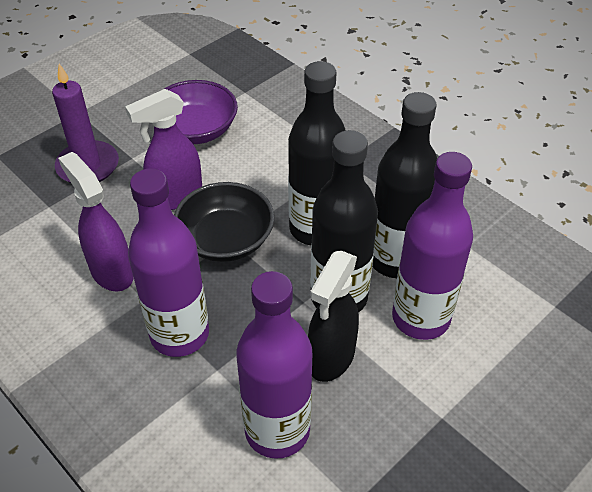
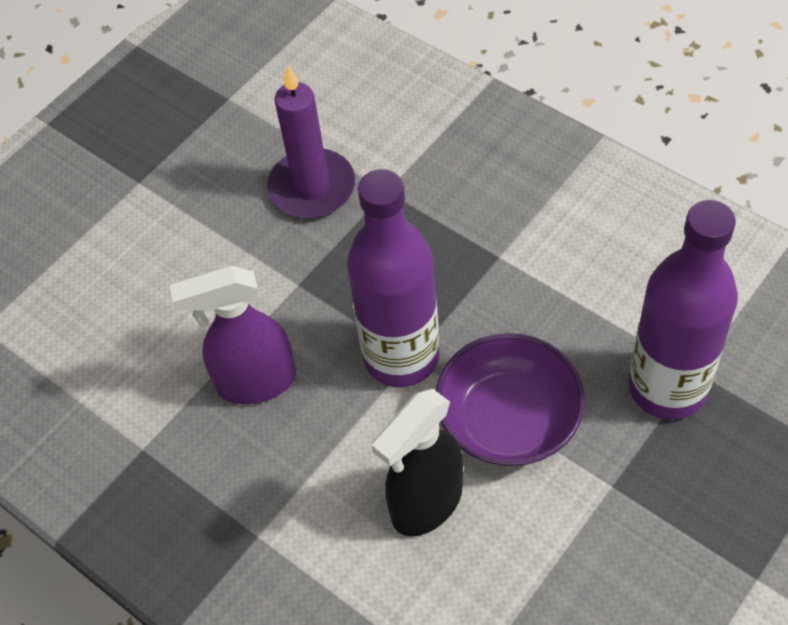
black bottle: 3 -> 0
black bowl: 1 -> 0
purple bottle: 3 -> 2
purple spray bottle: 2 -> 1

